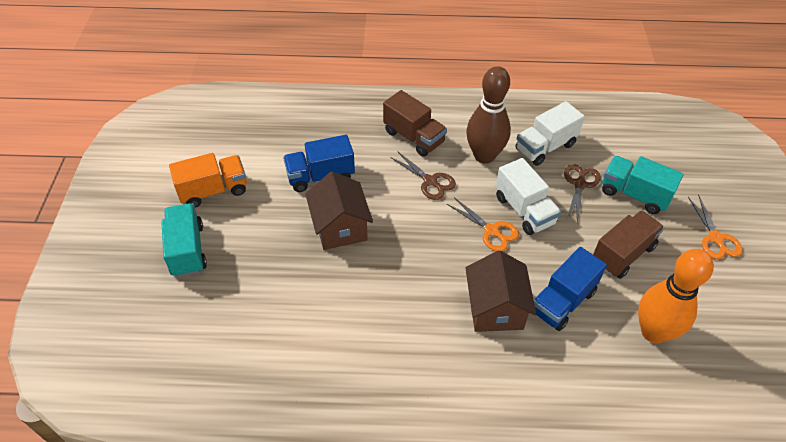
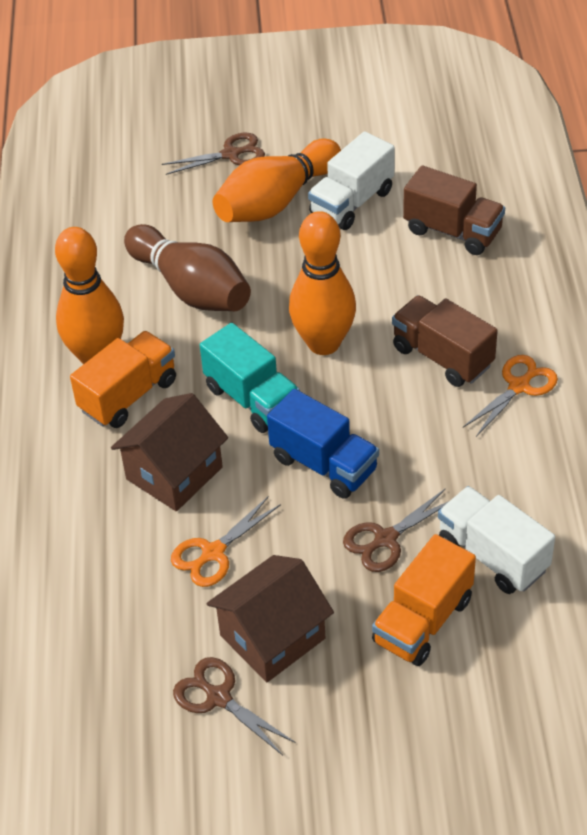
blue truck: 2 -> 1
brown scissors: 2 -> 3
orange bowling pin: 1 -> 3
orange truck: 1 -> 2
turquoise truck: 2 -> 1

